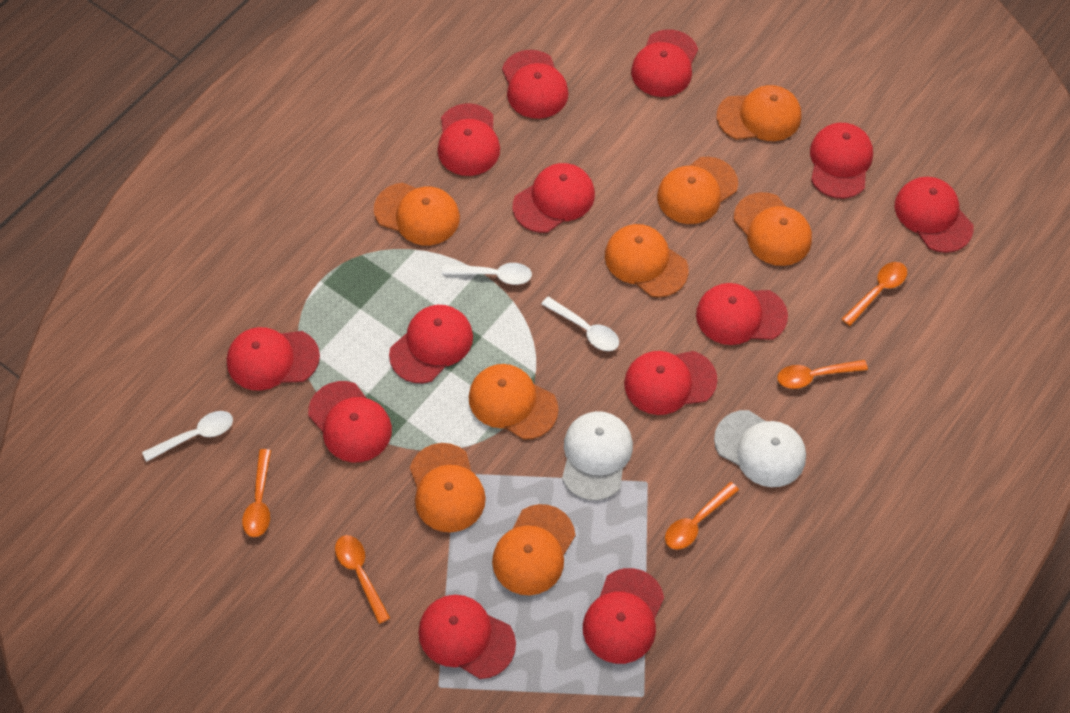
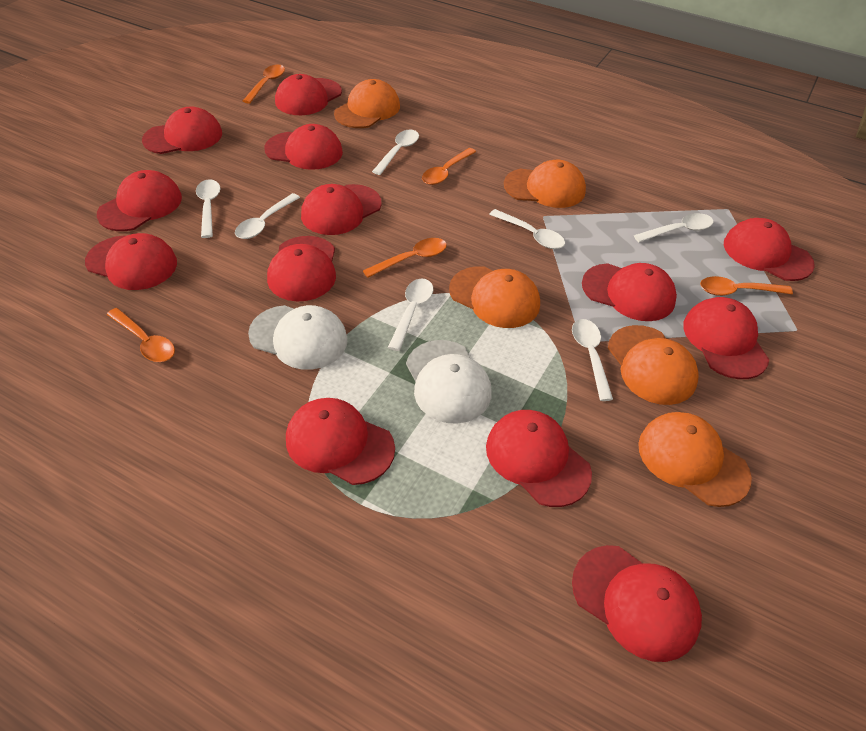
orange cap: 8 -> 5
white spoon: 3 -> 7

